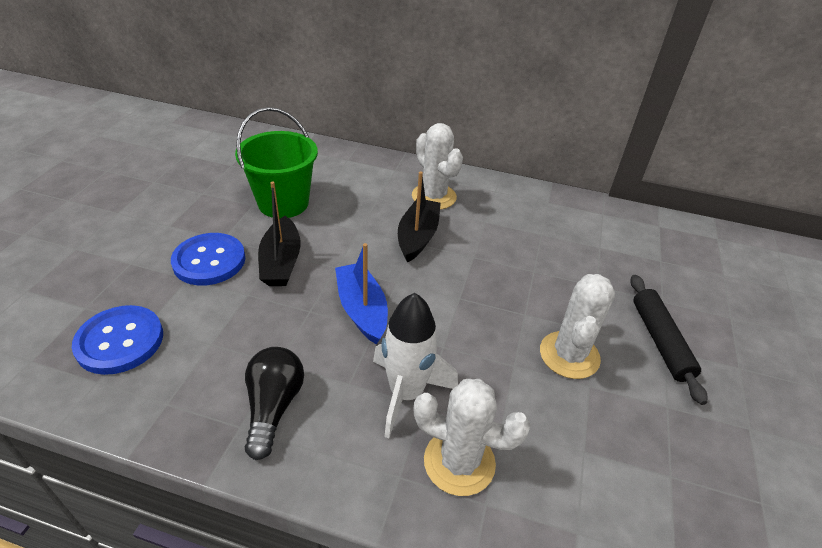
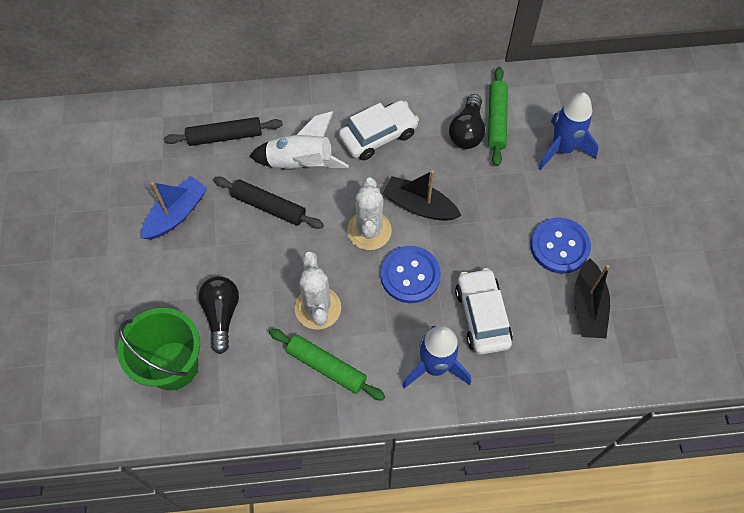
black light bulb: 1 -> 2
black rolling pin: 1 -> 2
blue rocket: 0 -> 2
green rolling pin: 0 -> 2
white cactus: 3 -> 2
white car: 0 -> 2

